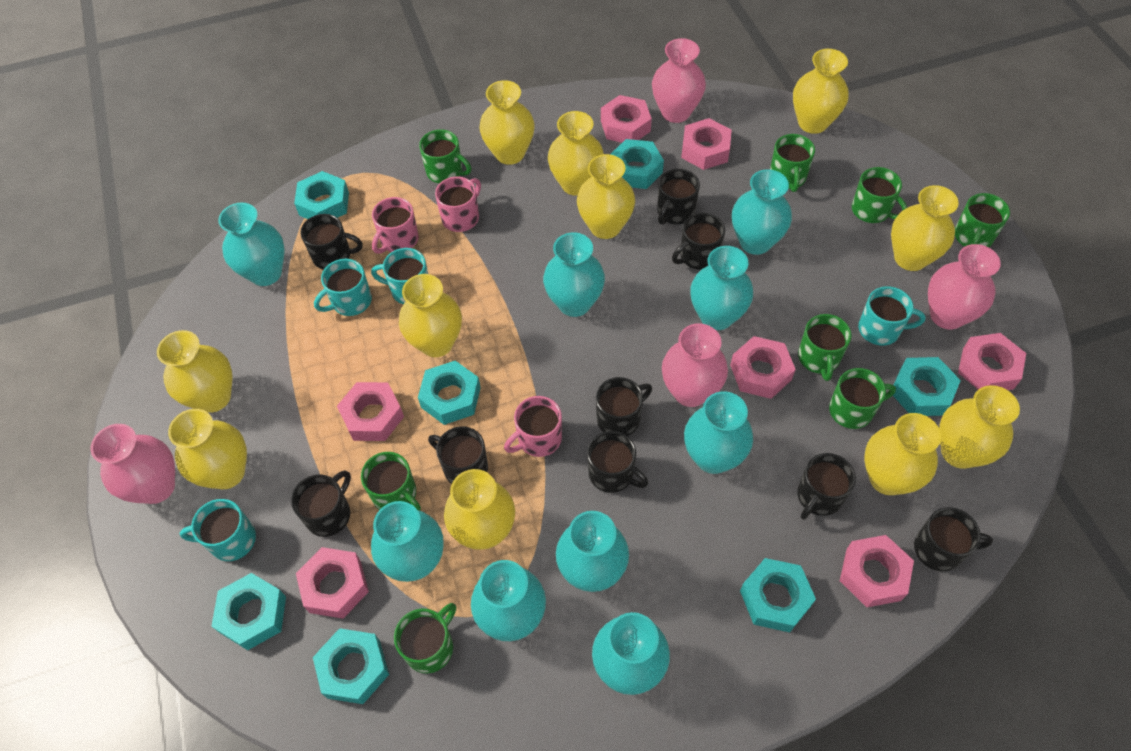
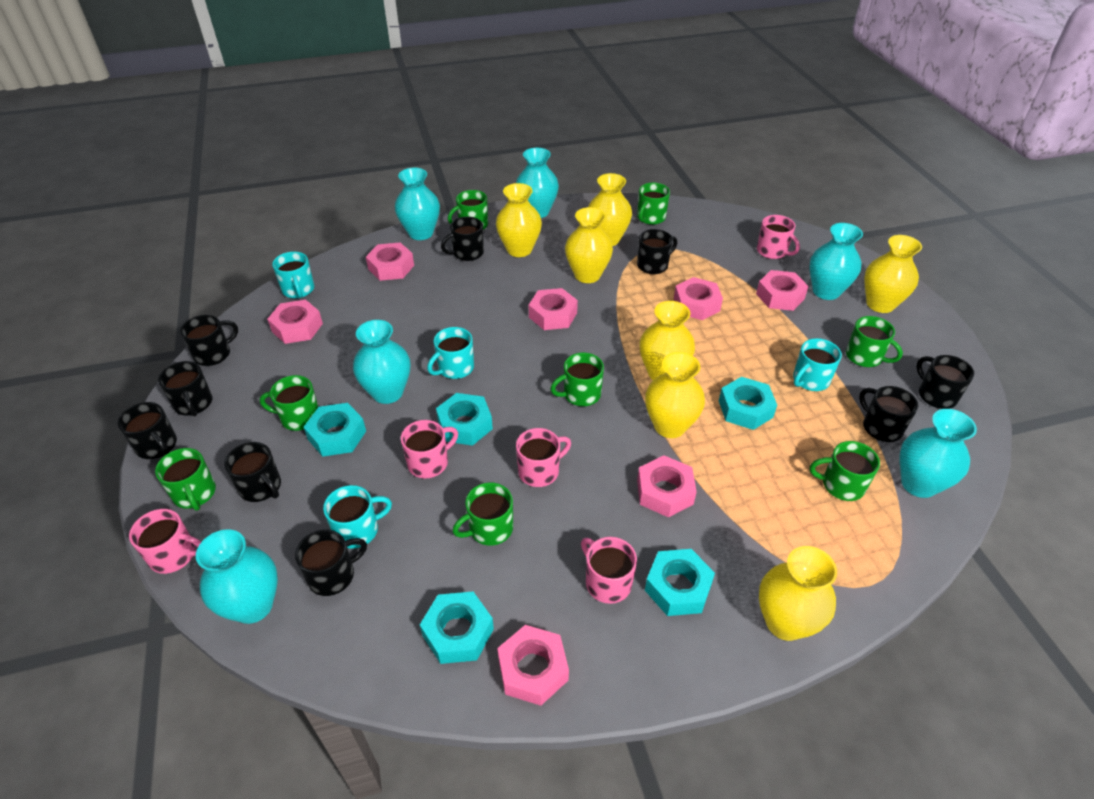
pink mug: 3 -> 5
pink vase: 4 -> 0
turquoise nut: 7 -> 5
turquoise vase: 9 -> 6
yellow vase: 11 -> 7

